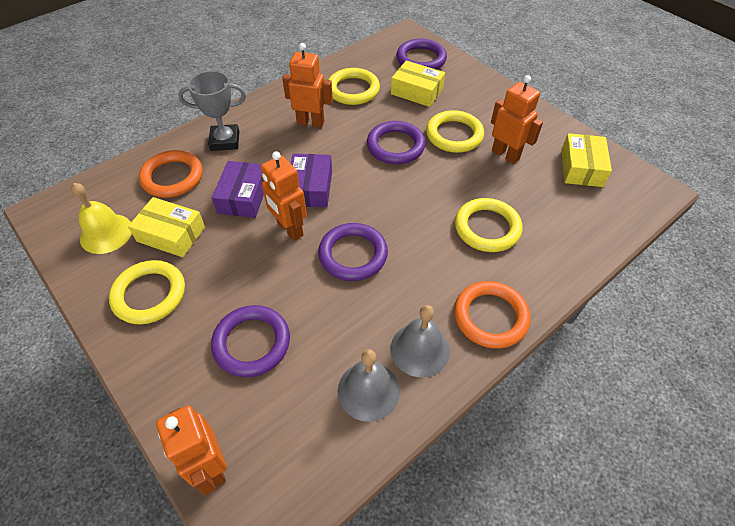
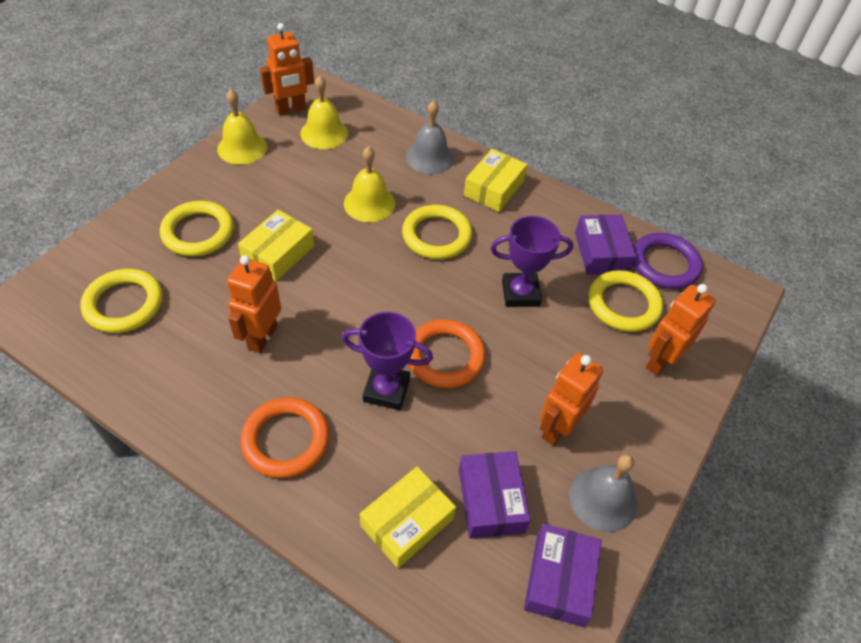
grey trophy: 1 -> 0
purple box: 2 -> 3
purple ring: 4 -> 1
purple trophy: 0 -> 2
yellow bell: 1 -> 3

